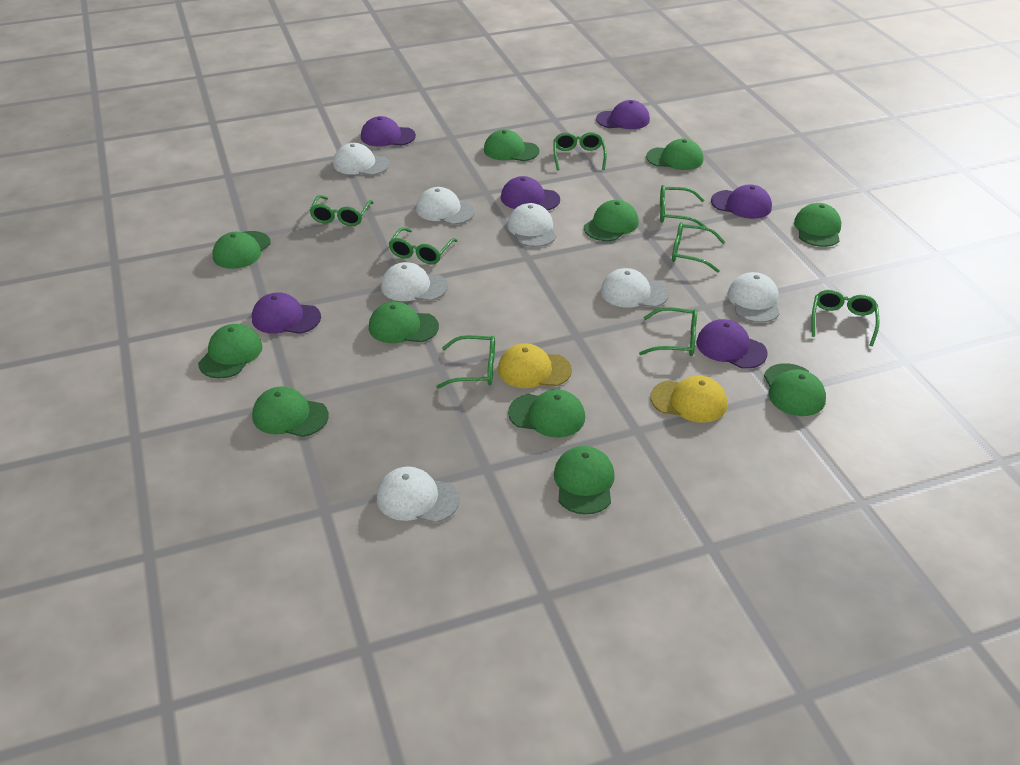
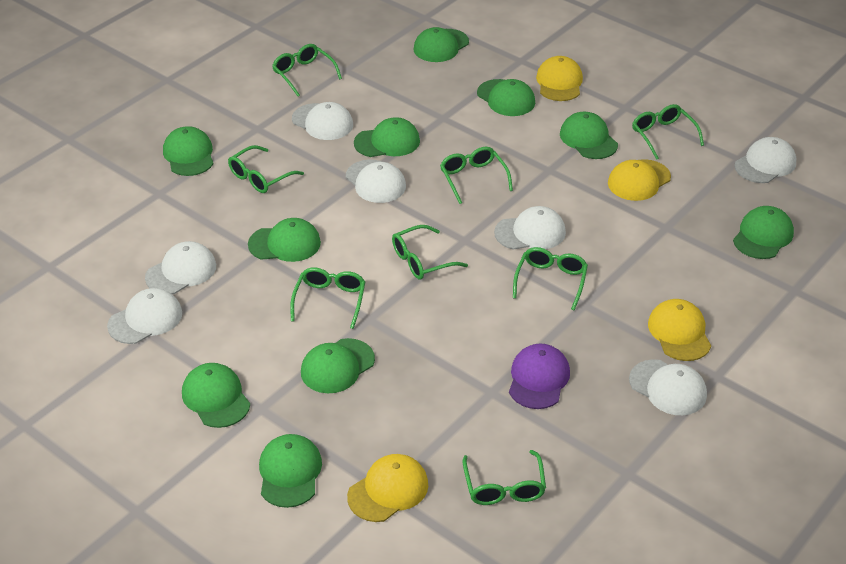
green cap: 11 -> 10
purple cap: 6 -> 1
yellow cap: 2 -> 4

